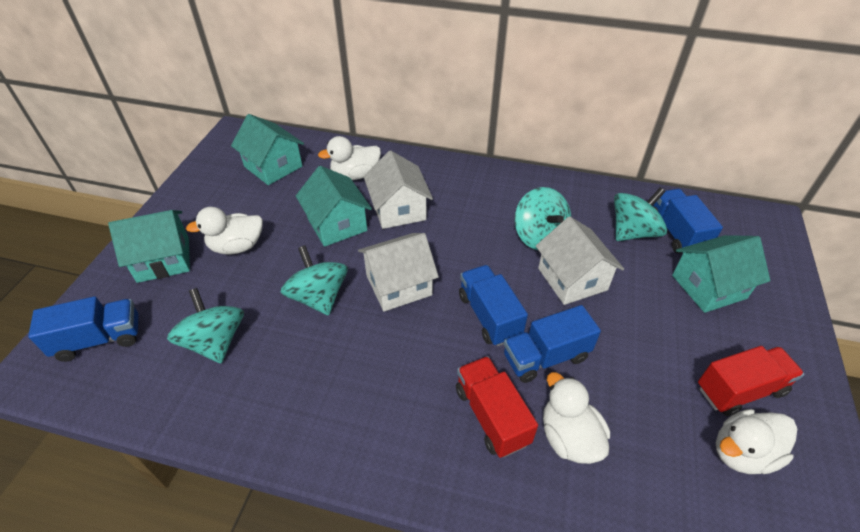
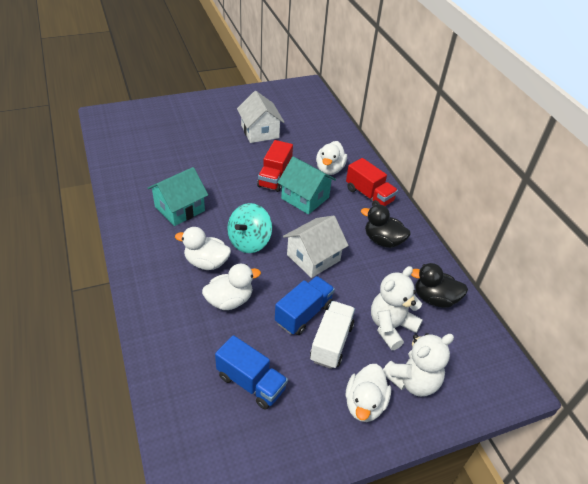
black duck: 0 -> 2
blue truck: 4 -> 2
turquoise house: 4 -> 2
turquoise spinning top: 4 -> 1
white house: 3 -> 2
white teddy bear: 0 -> 2
white truck: 0 -> 1

